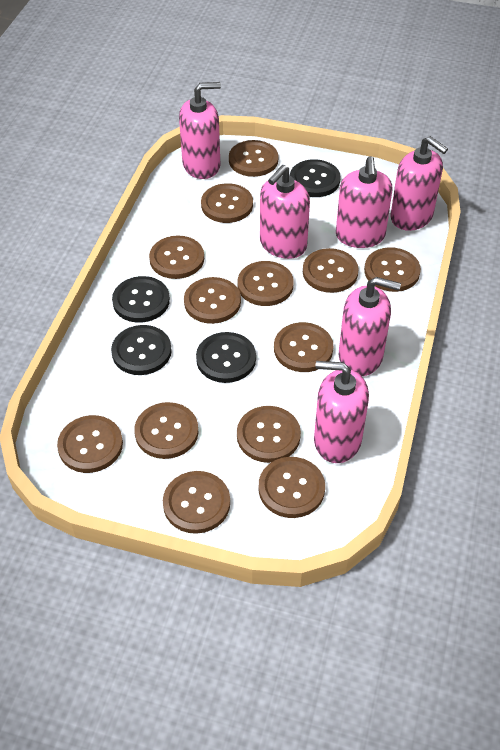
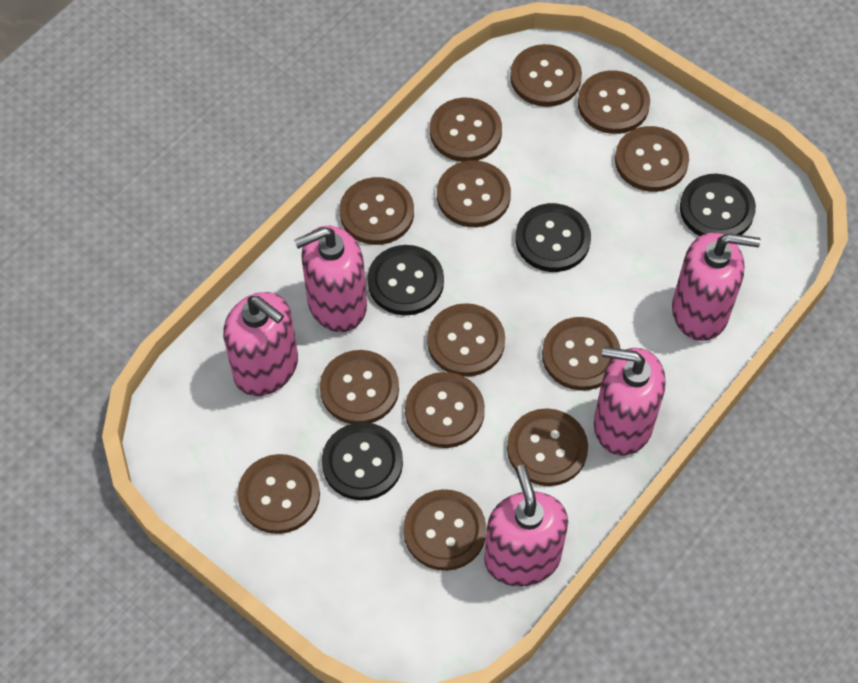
pink soap dispenser: 6 -> 5

